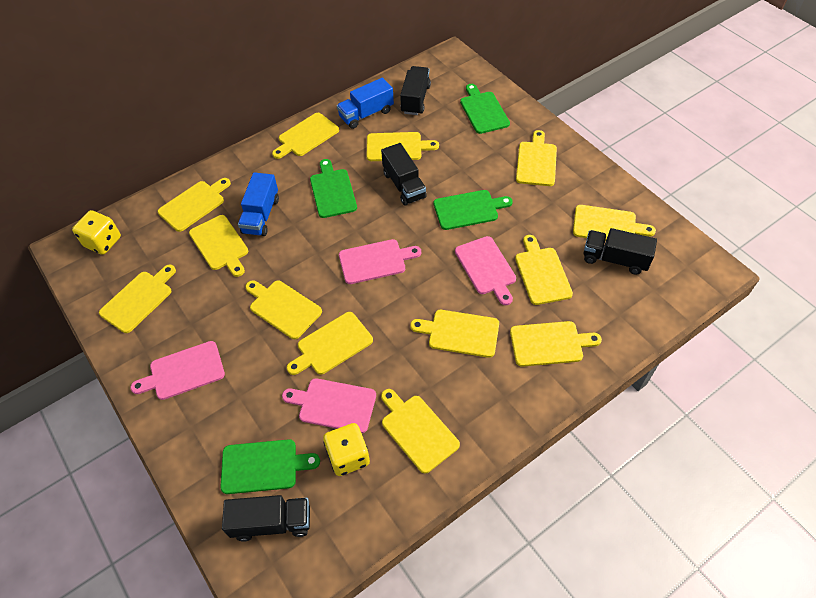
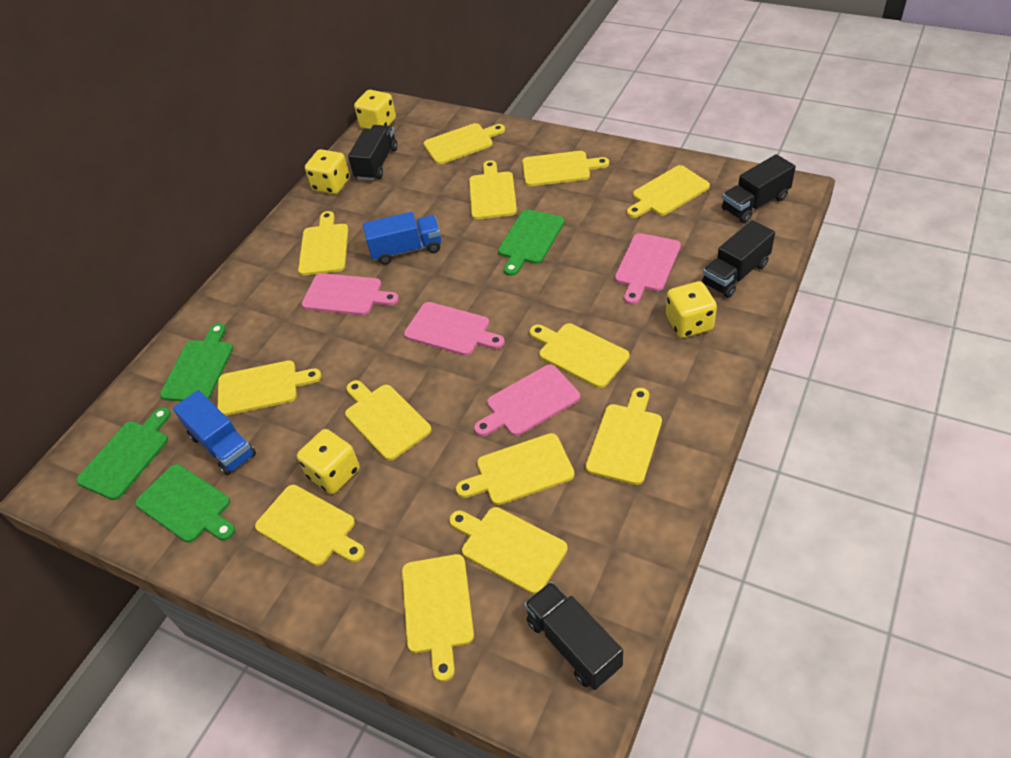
yellow dice: 2 -> 4

